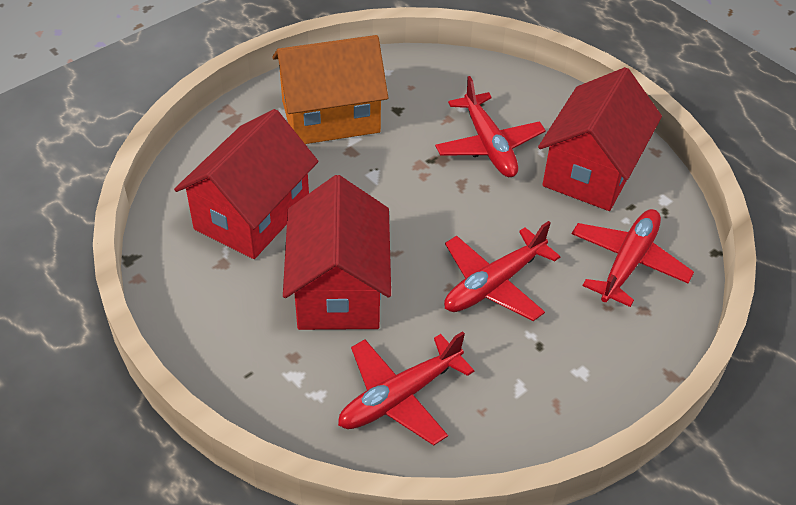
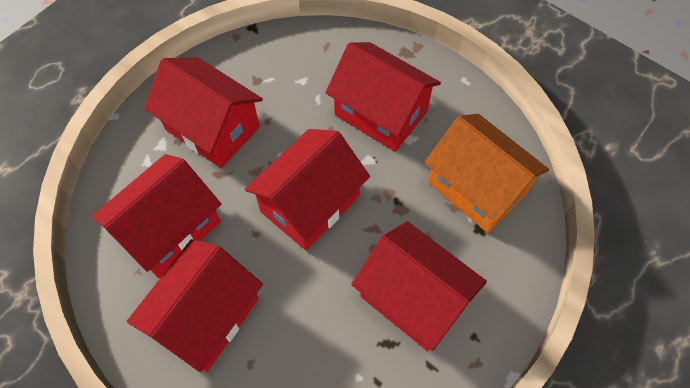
red house: 3 -> 6
red plane: 4 -> 0

